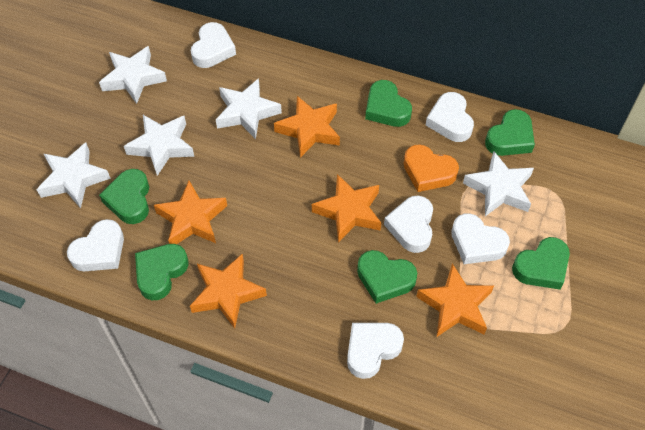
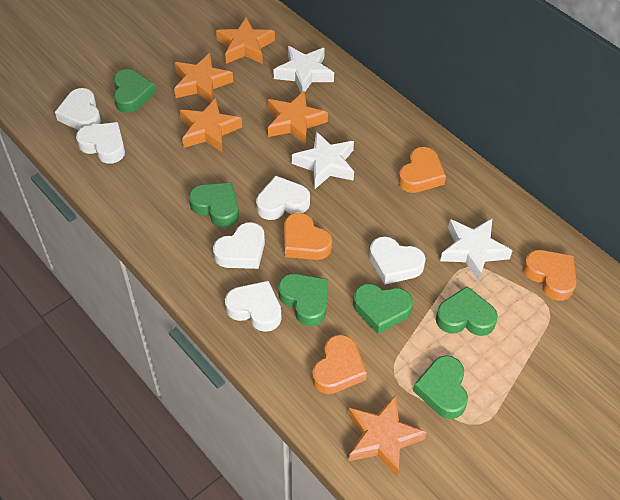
orange heart: 1 -> 4
white star: 5 -> 3

